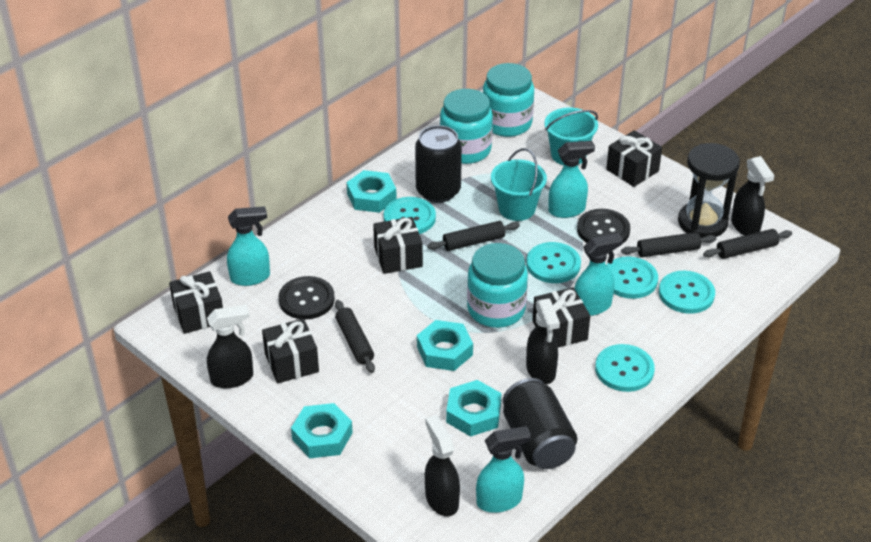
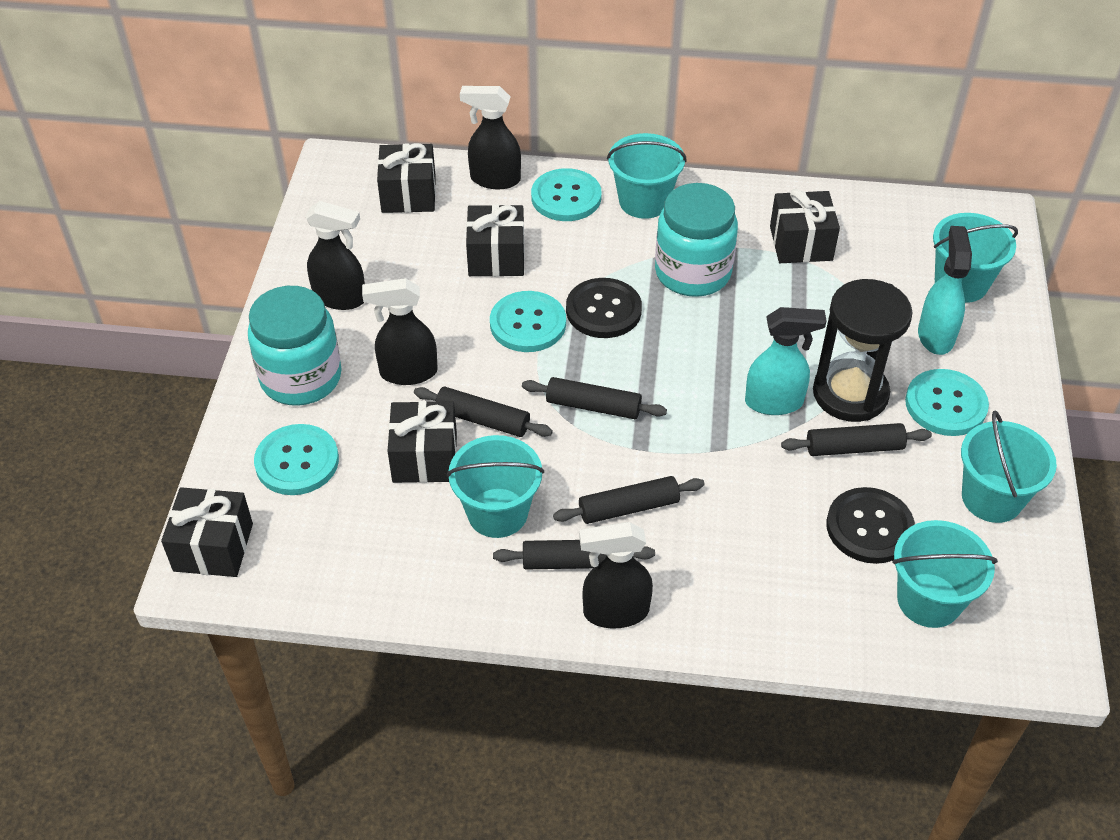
black can: 2 -> 0
black rolling pin: 4 -> 5
turquoise bucket: 2 -> 5
turquoise button: 5 -> 4
turquoise jar: 3 -> 2
turquoise nut: 4 -> 0
turquoise spray bottle: 4 -> 2

